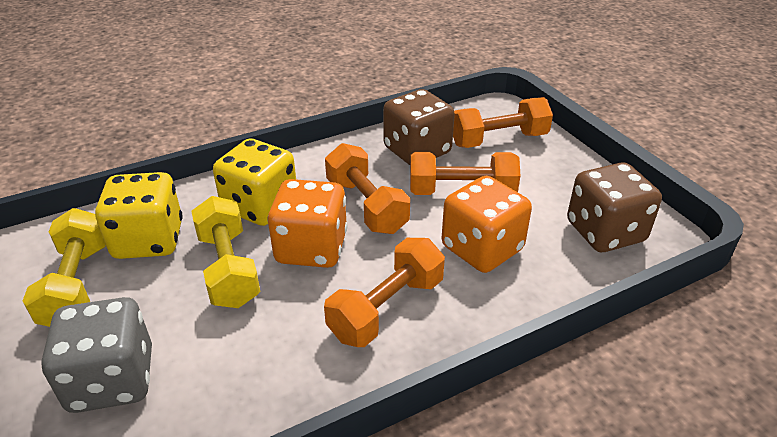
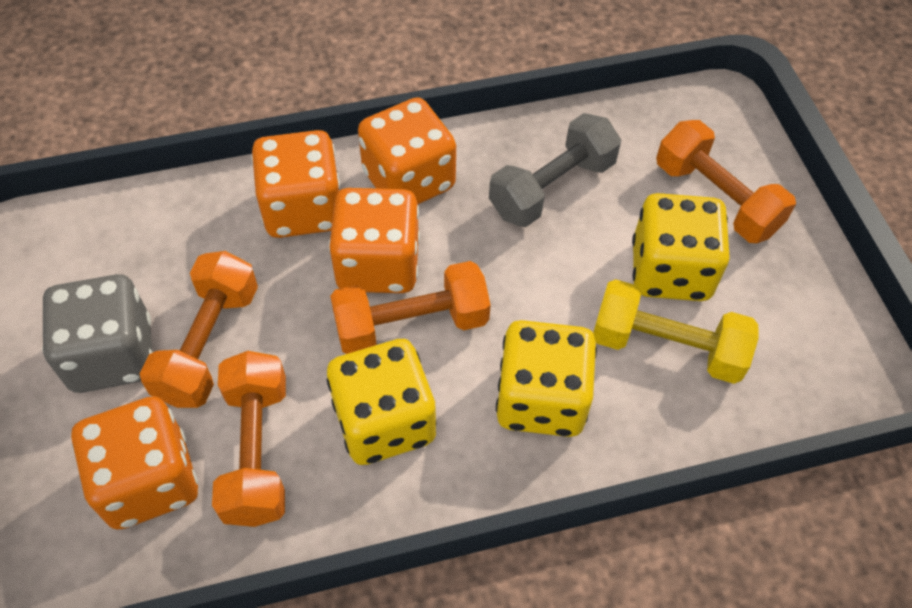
brown dice: 2 -> 0
grey dumbbell: 0 -> 1
orange dice: 2 -> 4
yellow dice: 2 -> 3
yellow dumbbell: 2 -> 1

